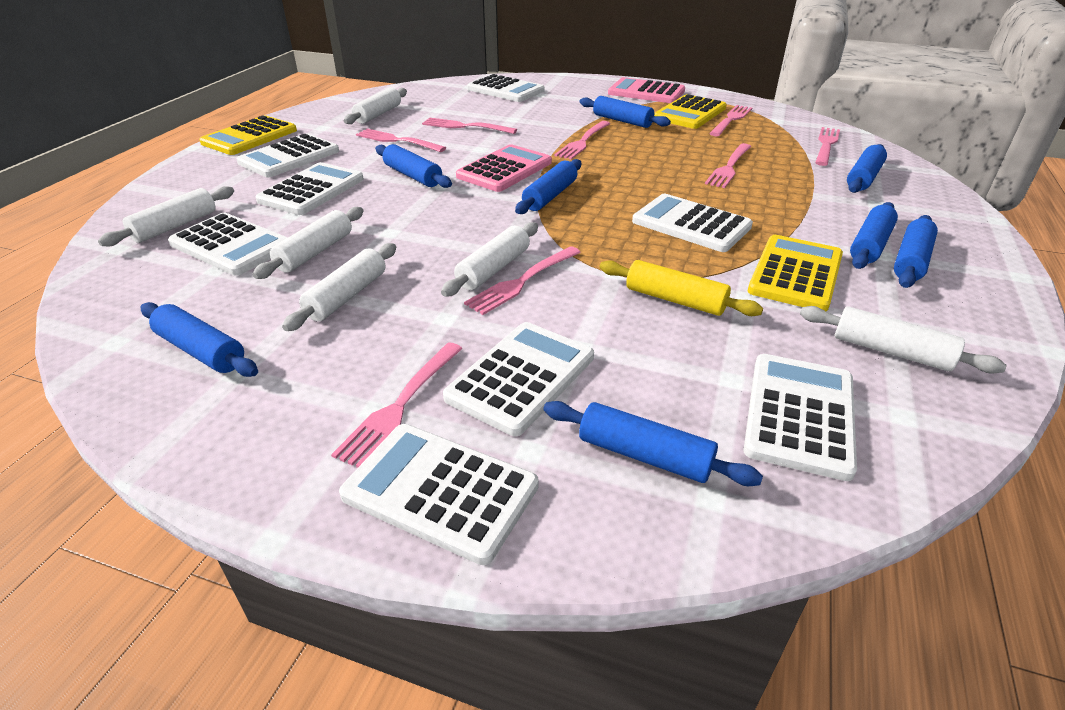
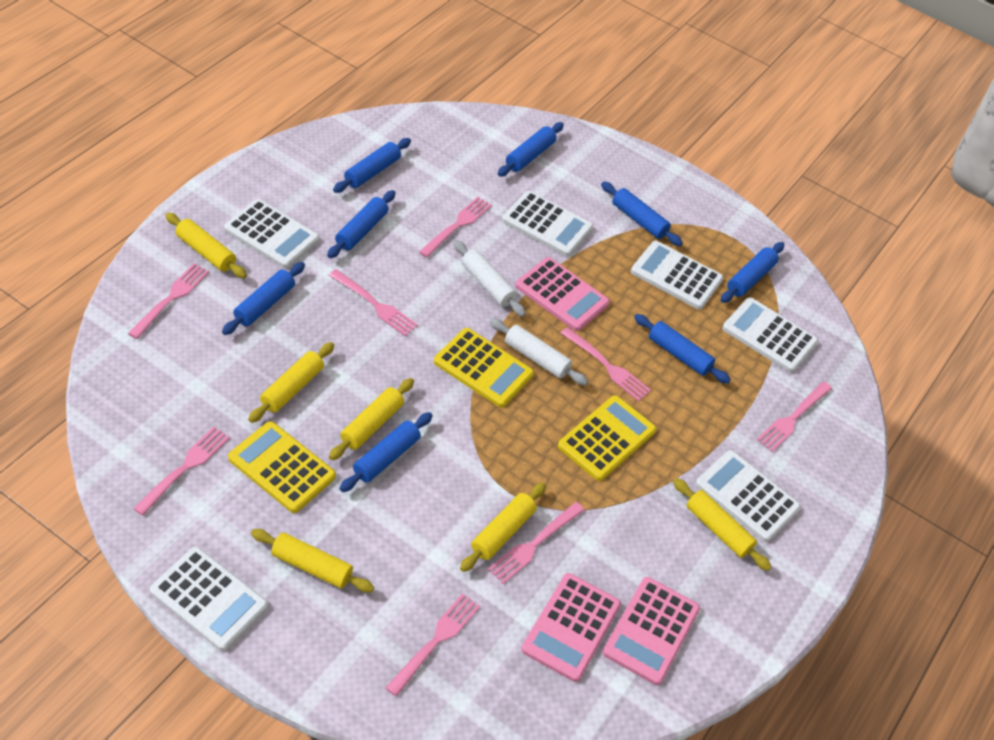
pink calculator: 2 -> 3
white calculator: 8 -> 6
white rolling pin: 6 -> 2
yellow rolling pin: 1 -> 6

